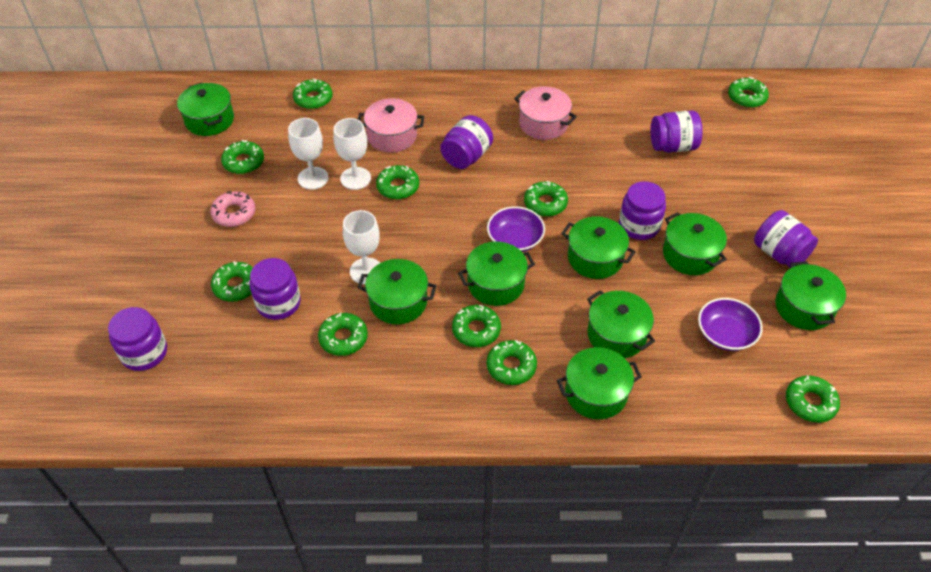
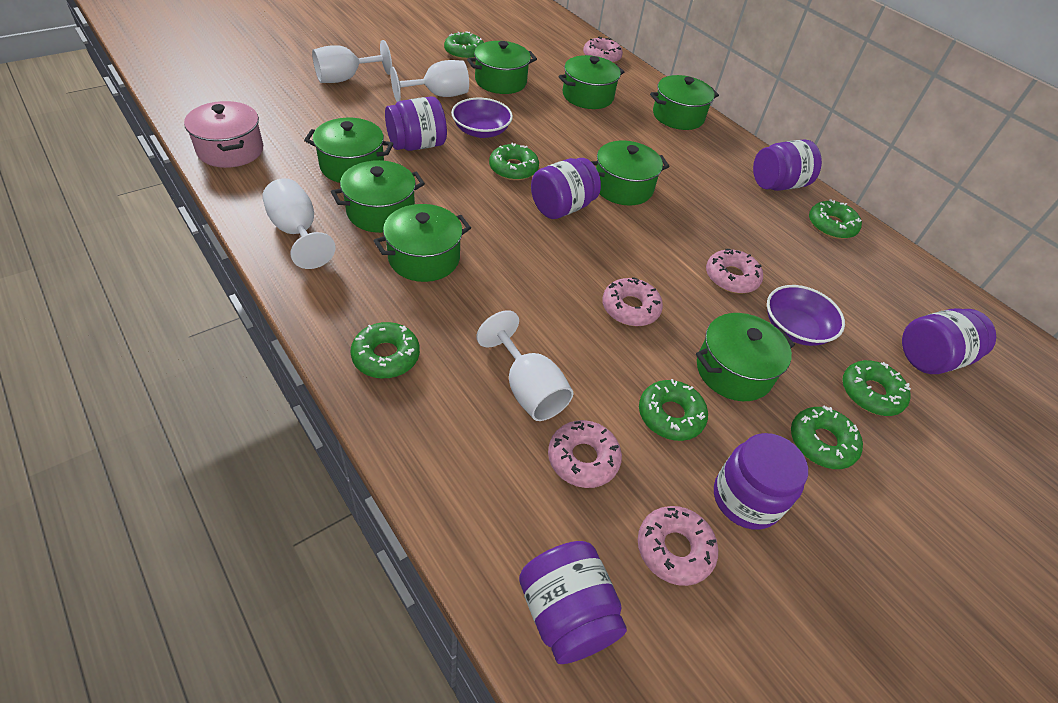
green donut: 10 -> 7
pink donut: 1 -> 5
pink pot: 2 -> 1
white goblet: 3 -> 4

